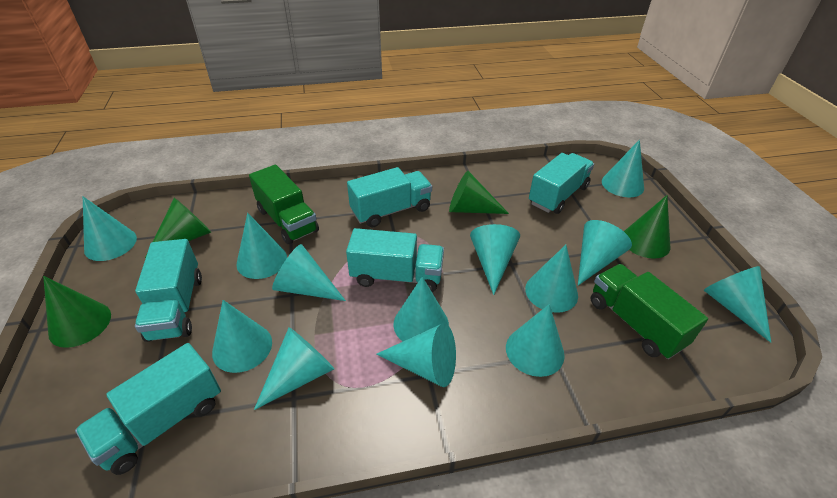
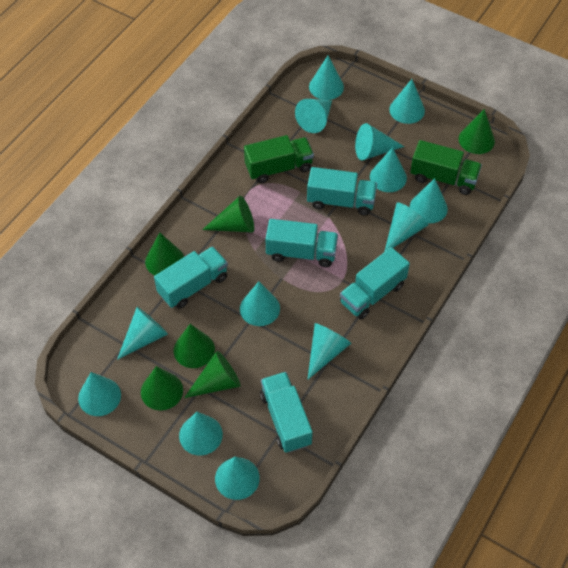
green cone: 4 -> 6

